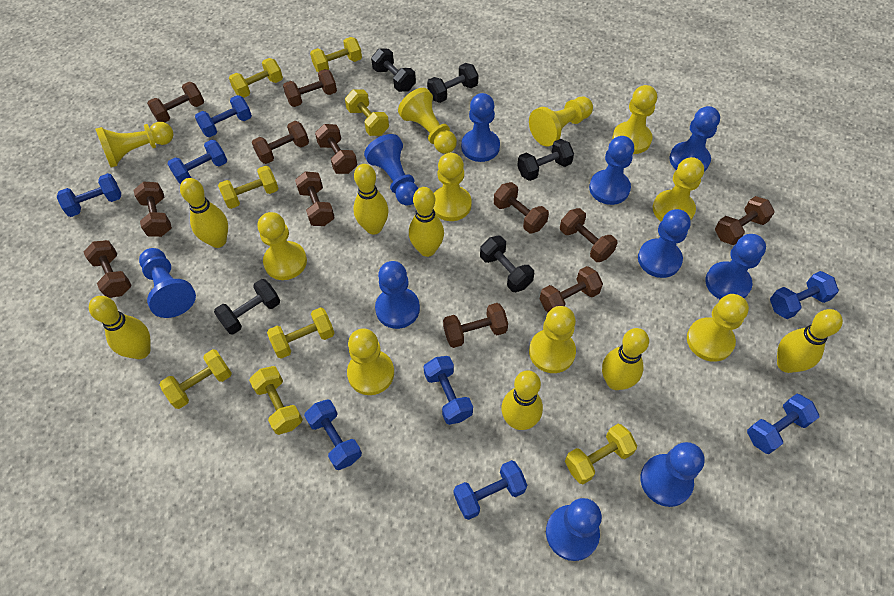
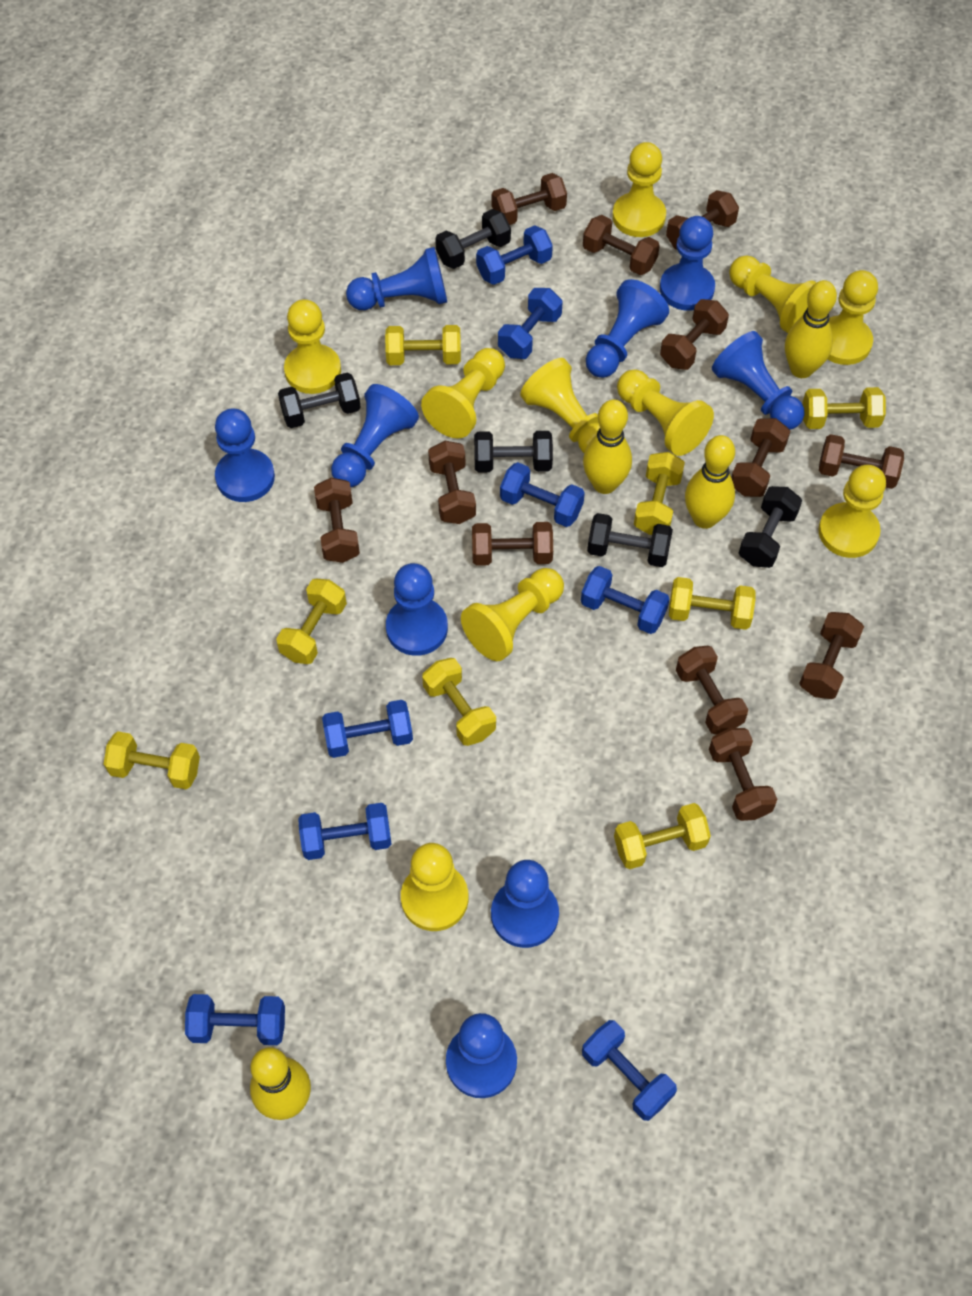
blue pawn: 10 -> 9
yellow bowling pin: 7 -> 4

